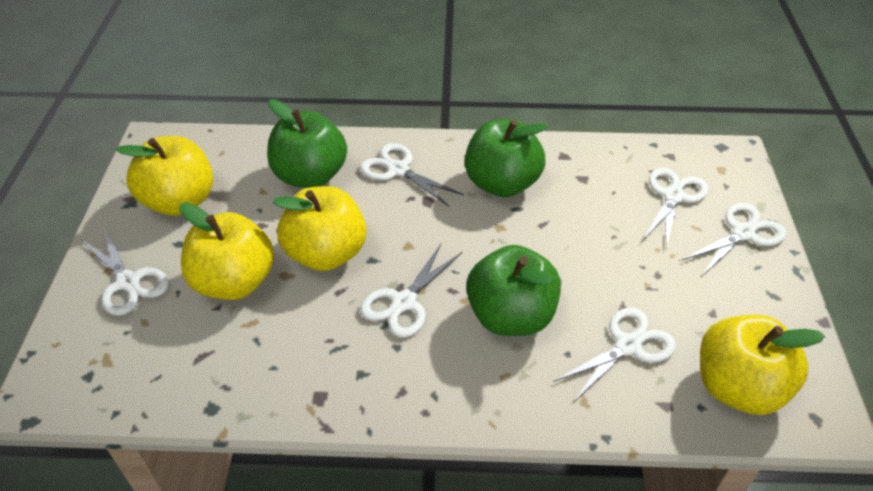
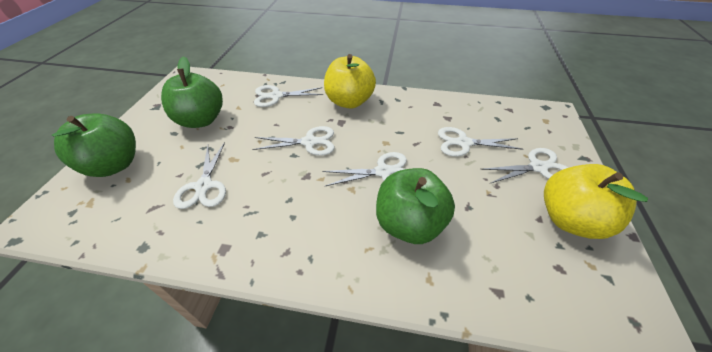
yellow apple: 4 -> 2

